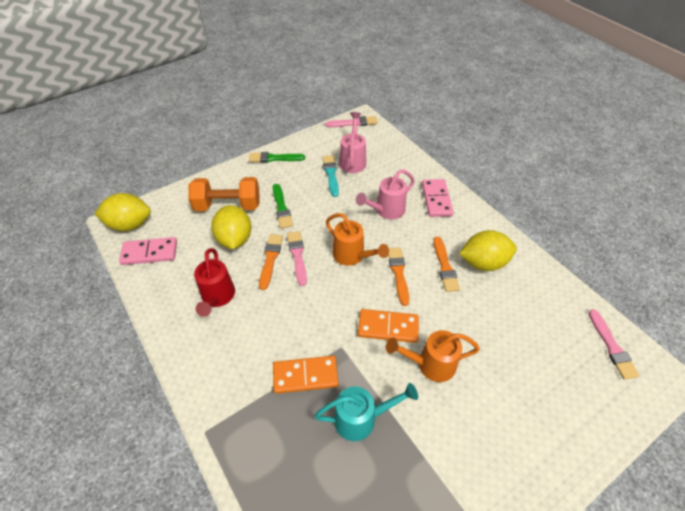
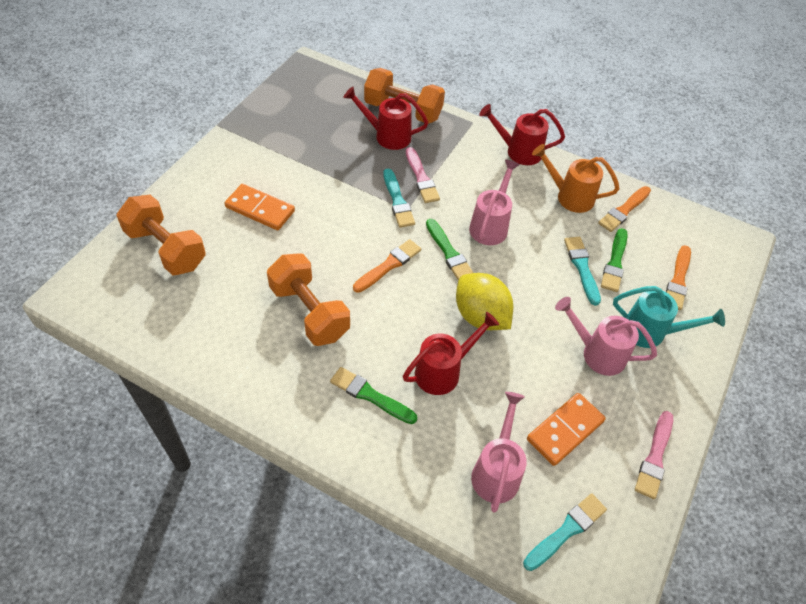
green brush: 2 -> 3
orange dumbbell: 1 -> 3
orange watering can: 2 -> 1
pink brush: 3 -> 2
pink domino: 2 -> 0
pink watering can: 2 -> 3
red watering can: 1 -> 3
turquoise brush: 1 -> 3
yellow lemon: 3 -> 1

